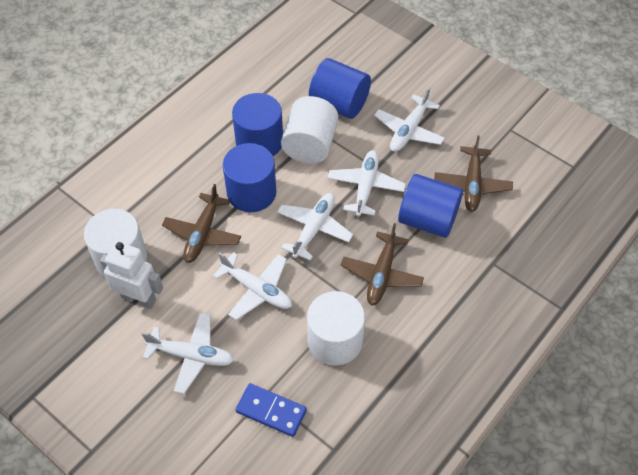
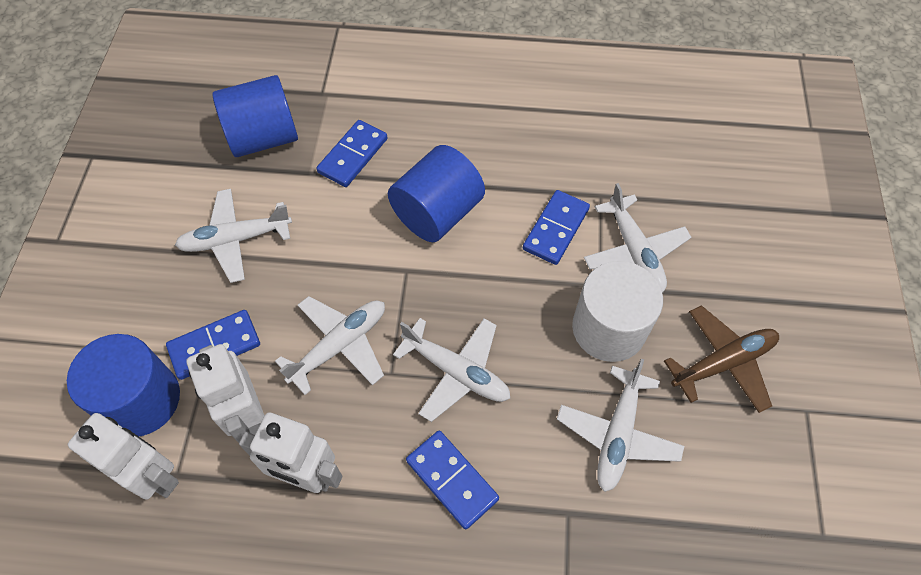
blue cylinder: 4 -> 3
blue domino: 1 -> 4
brown plane: 3 -> 1
white cylinder: 3 -> 1
white robot: 1 -> 3

